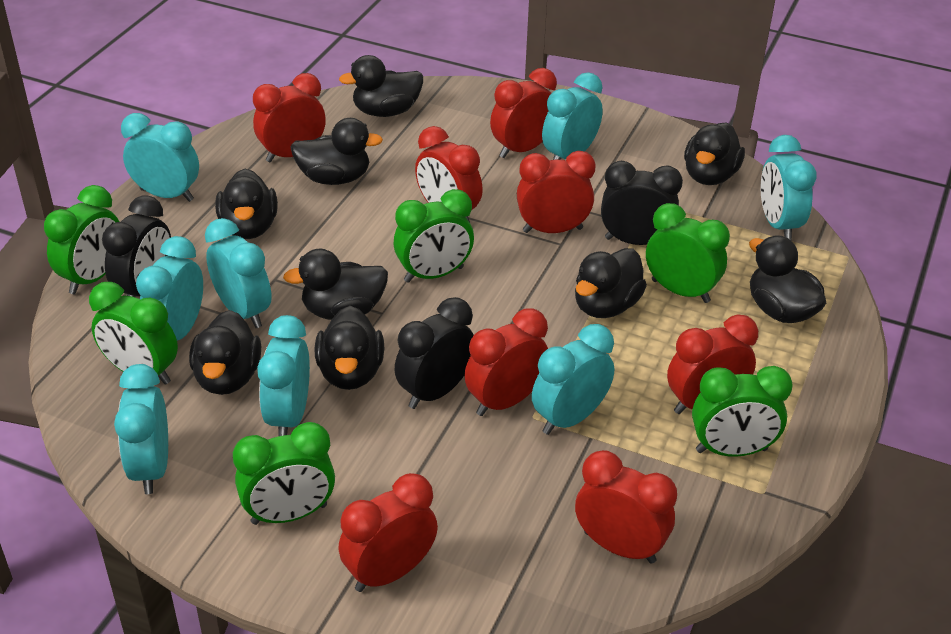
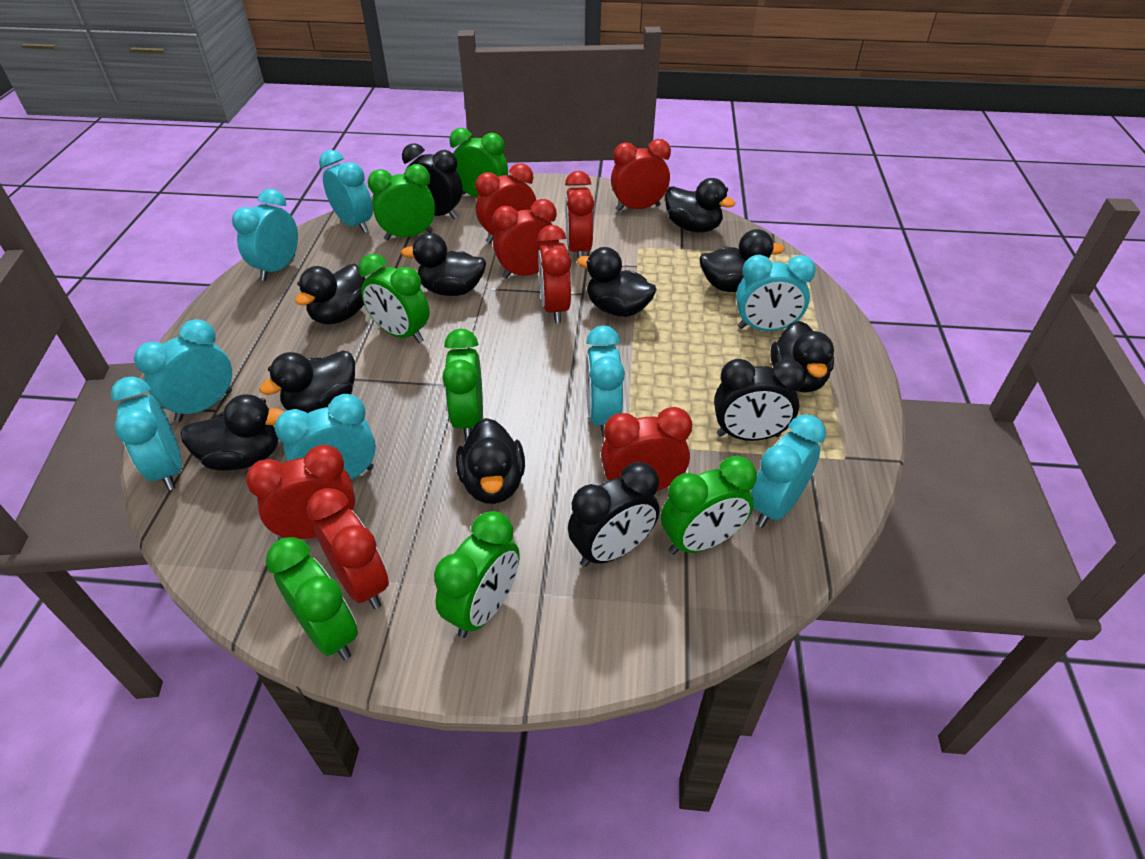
green clock: 6 -> 7

